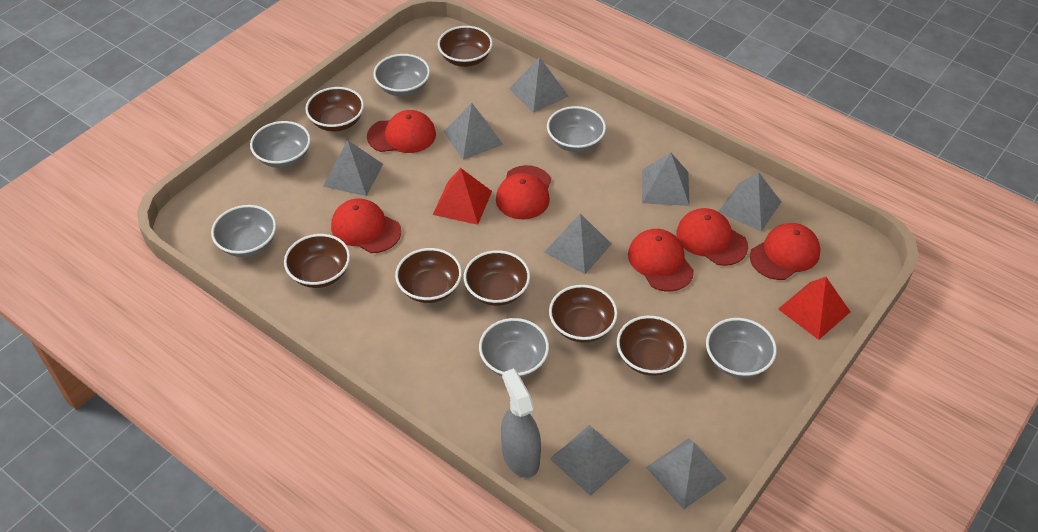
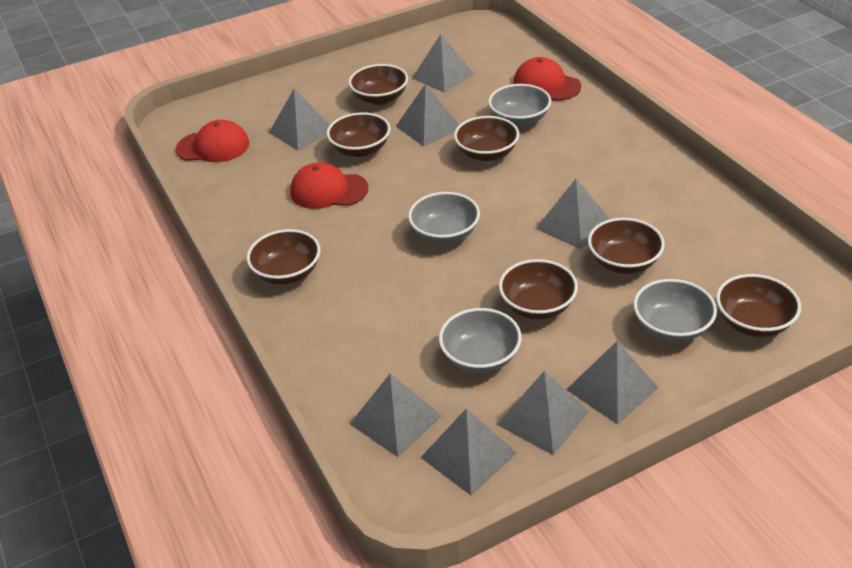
grey bowl: 6 -> 4
grey spray bottle: 1 -> 0
red cap: 6 -> 3
red pyramid: 2 -> 0

